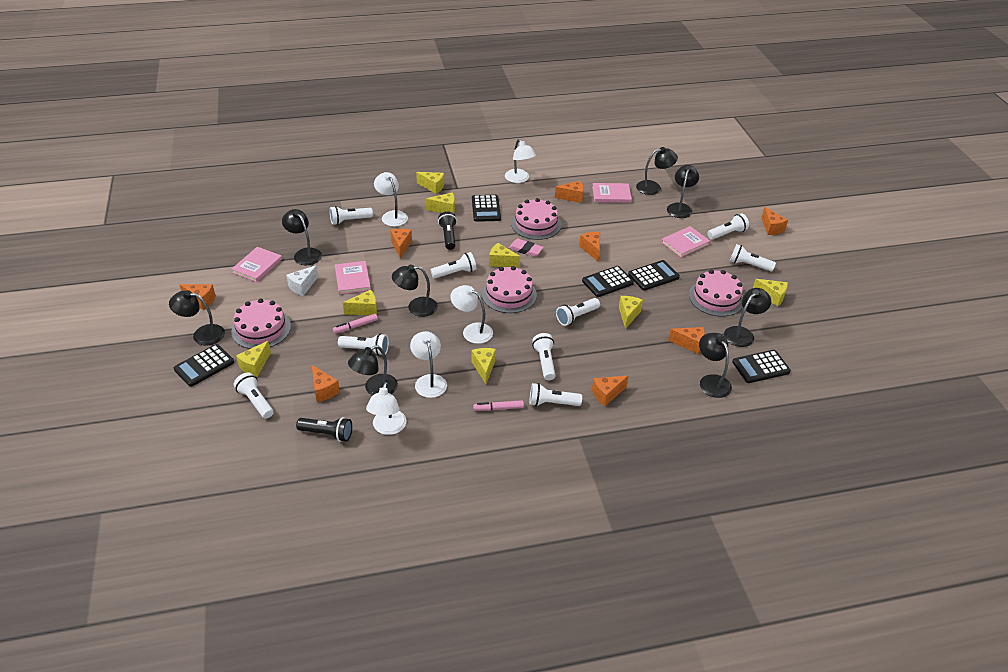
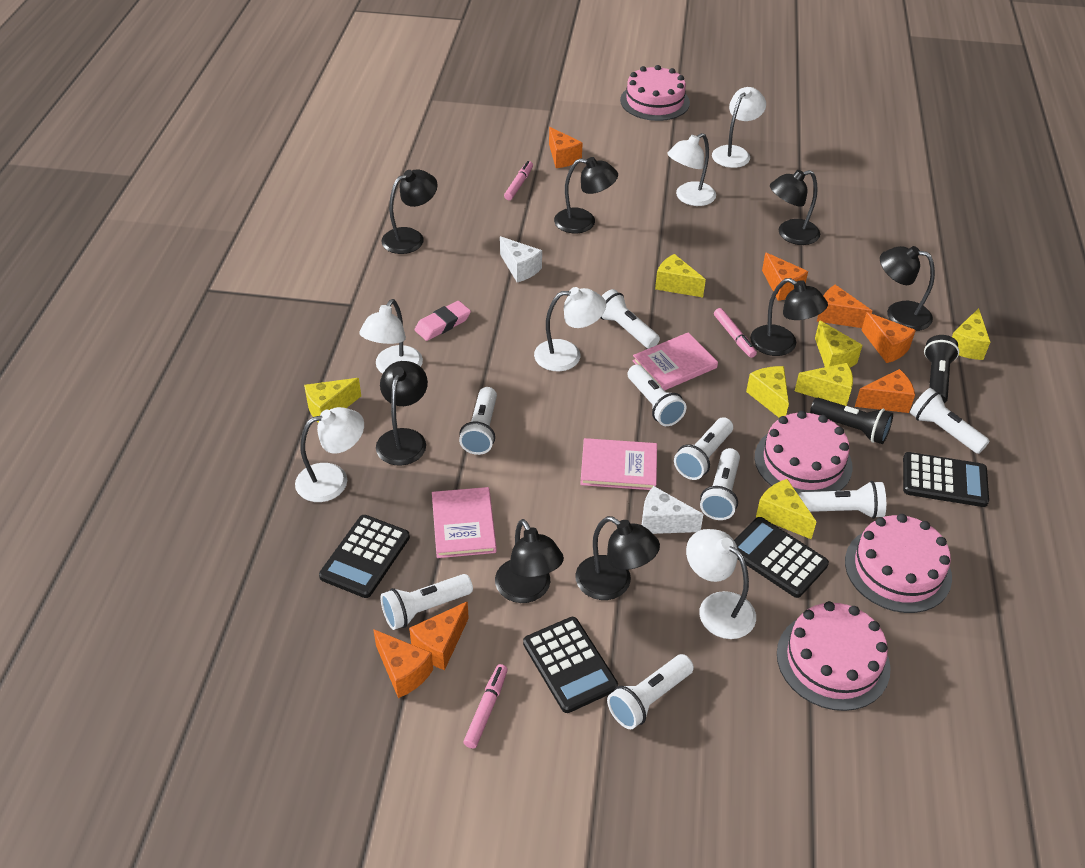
black calculator: 5 -> 4
orange cheese: 8 -> 7
pink book: 4 -> 3
pink marker: 2 -> 3
white cheese: 1 -> 2
white lamp: 5 -> 6
yellow cheese: 8 -> 7

